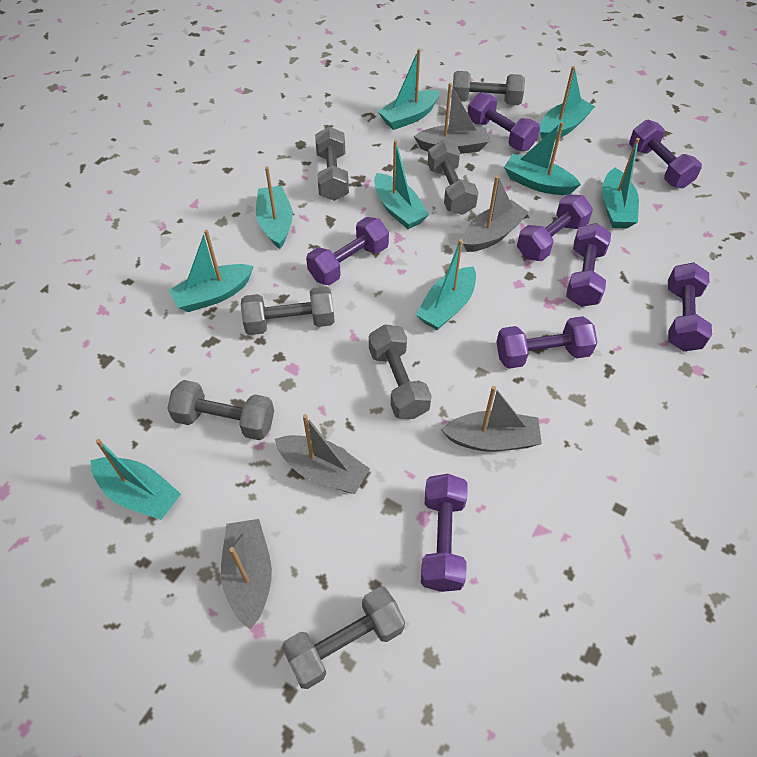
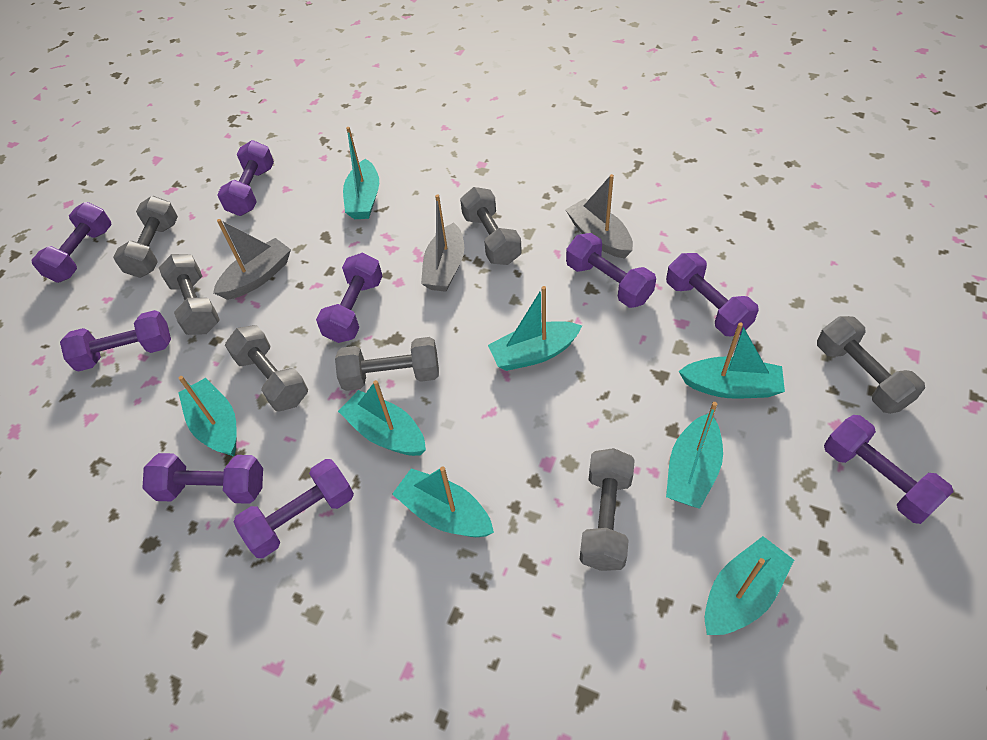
grey boat: 5 -> 3
purple dumbbell: 8 -> 9
turquoise boat: 9 -> 8

